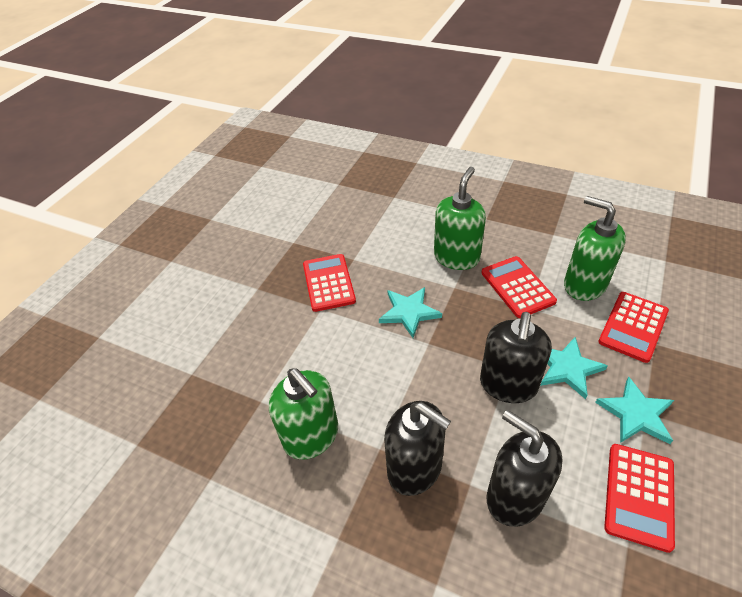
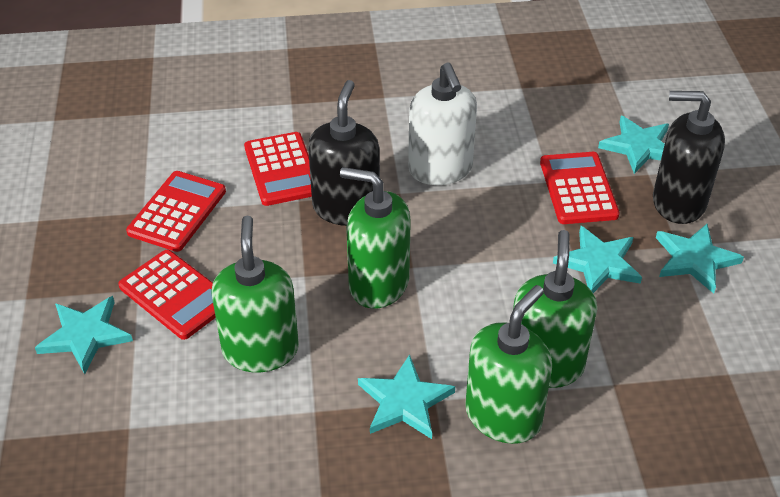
black soap dispenser: 3 -> 2
green soap dispenser: 3 -> 4
turquoise star: 3 -> 5
white soap dispenser: 0 -> 1

